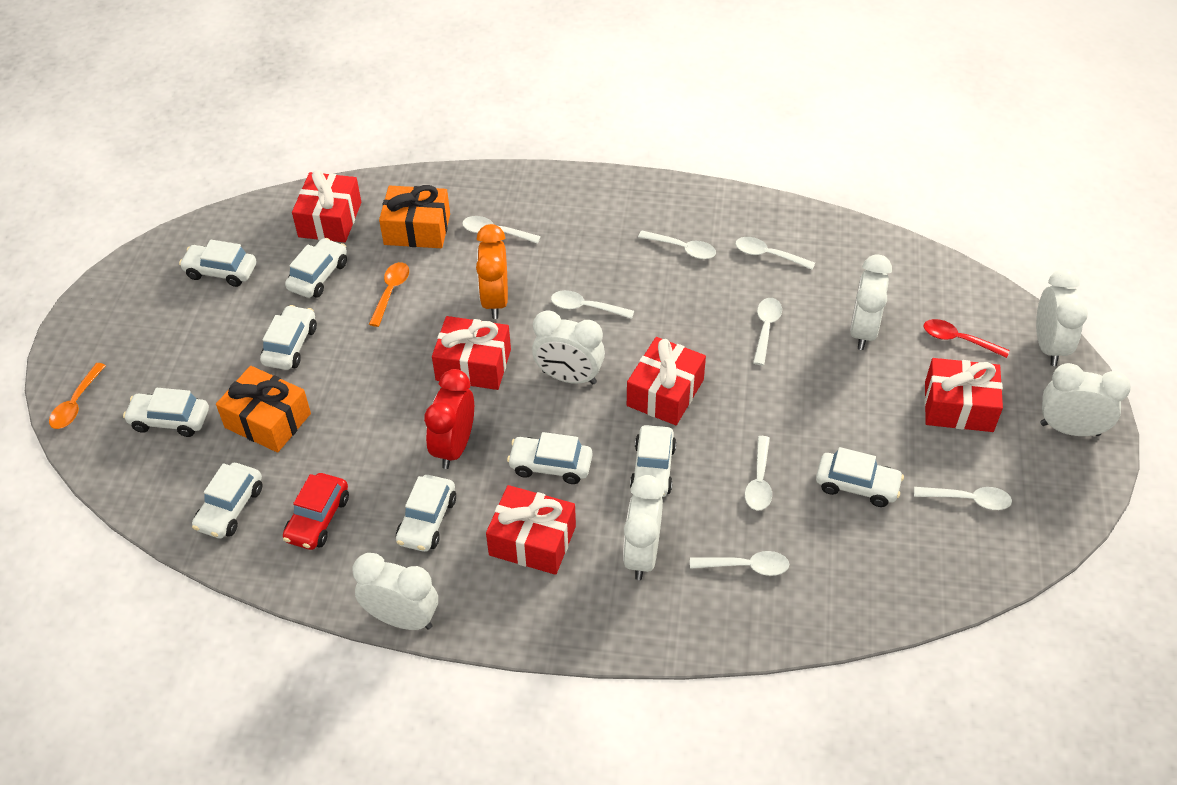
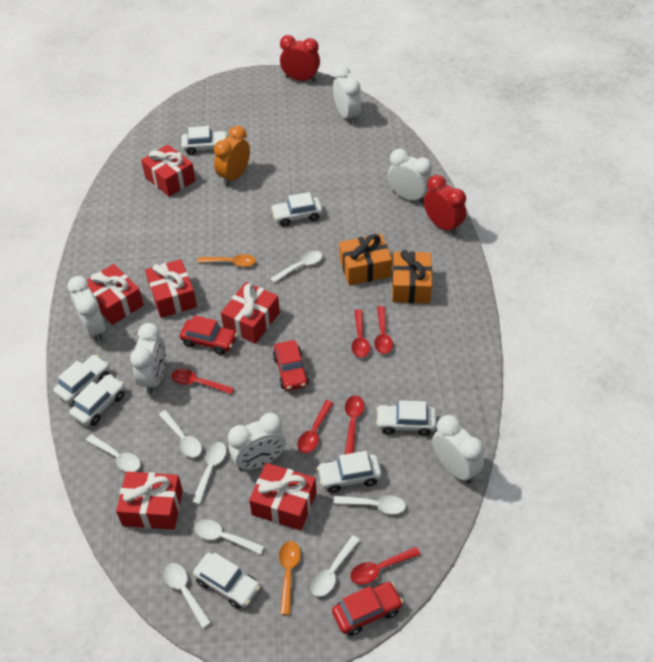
red car: 1 -> 3
red clock: 1 -> 2
red gift: 5 -> 6
red spoon: 1 -> 6
white car: 9 -> 7

